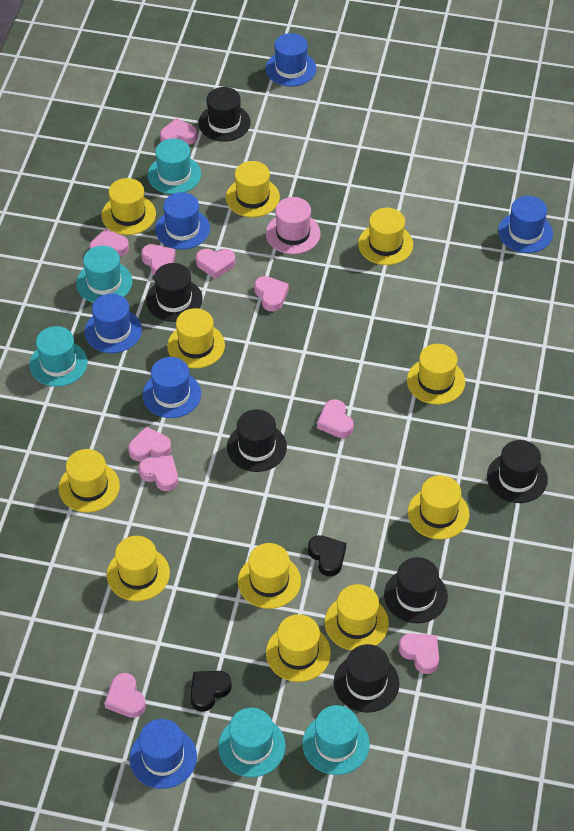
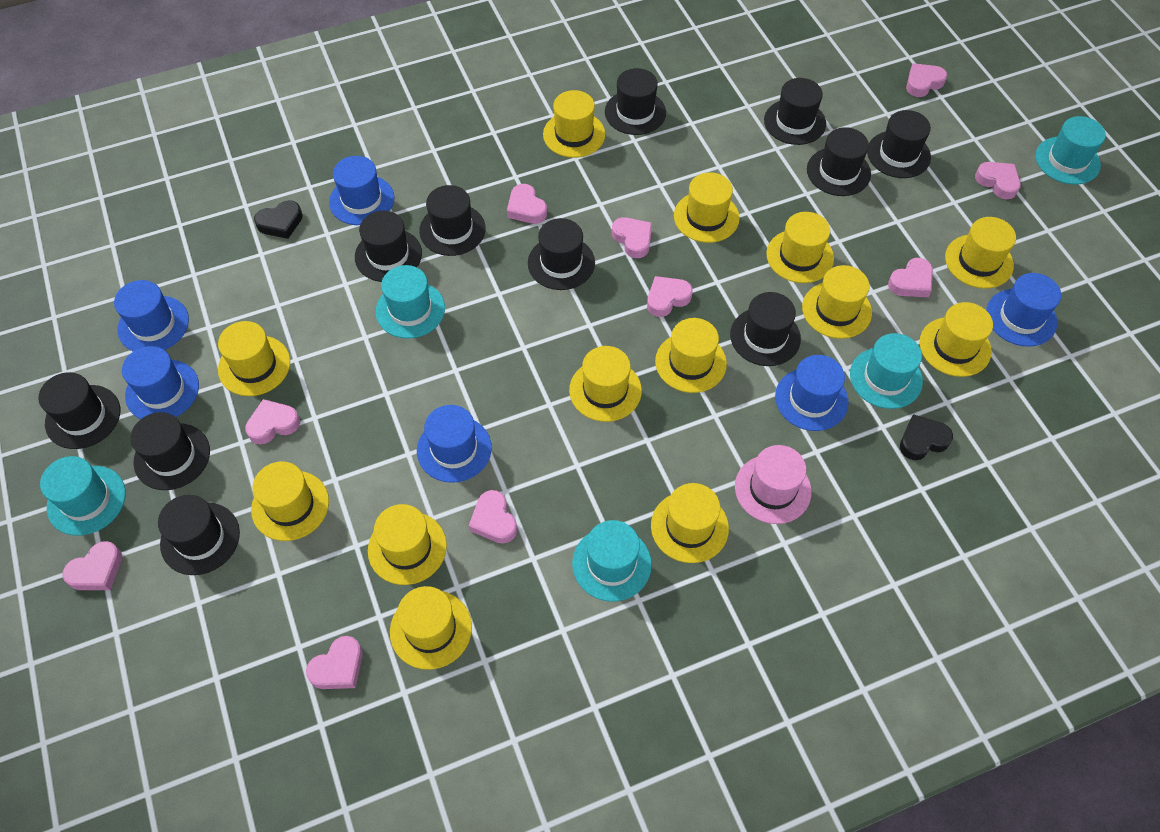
black hat: 6 -> 11
yellow hat: 11 -> 13

